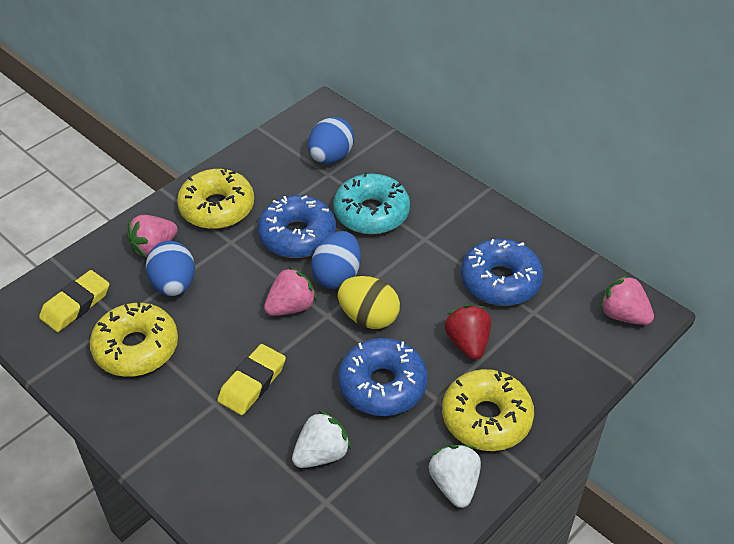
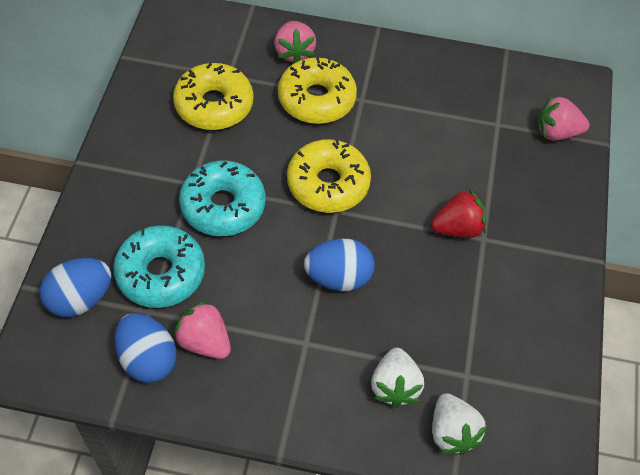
blue donut: 3 -> 0
turquoise donut: 1 -> 2
yellow egg: 1 -> 0
yellow eraser: 2 -> 0

